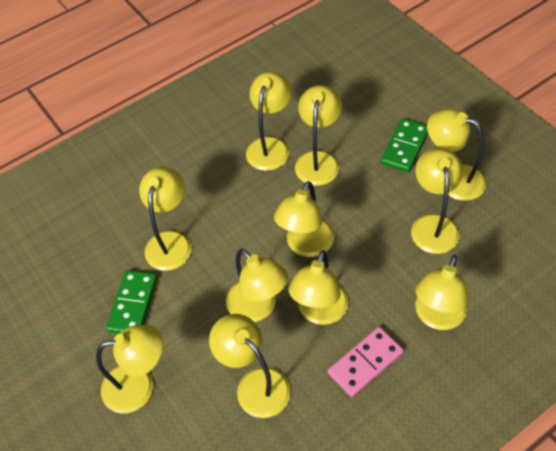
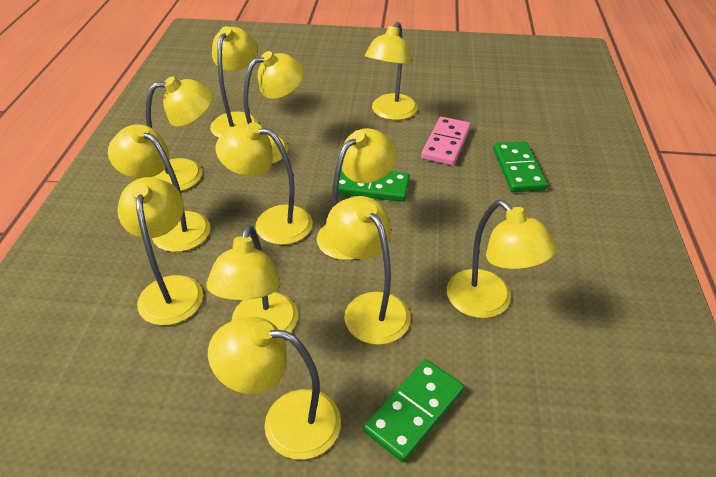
green domino: 2 -> 3
yellow lamp: 11 -> 12

